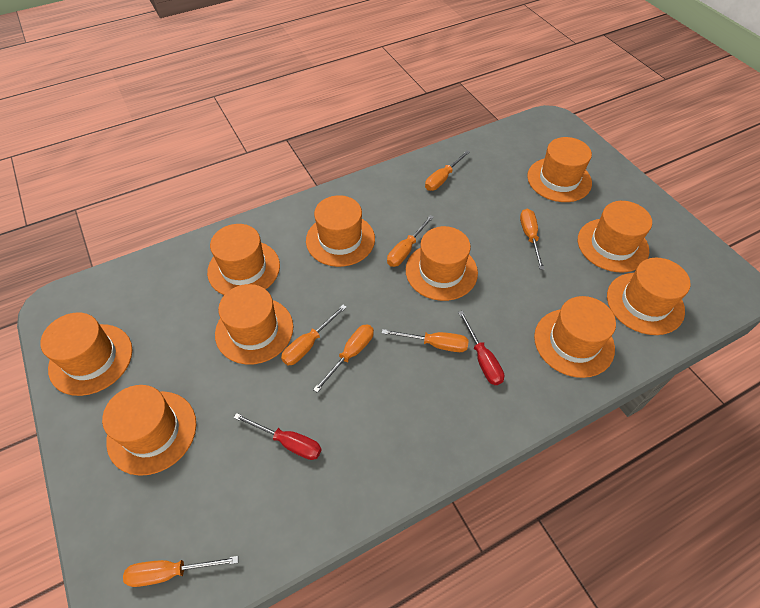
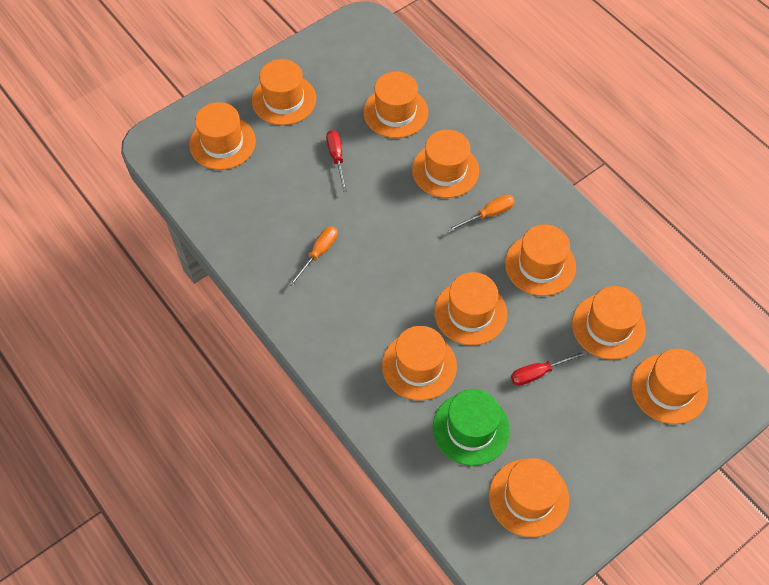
green hat: 0 -> 1
orange screwdriver: 7 -> 2

